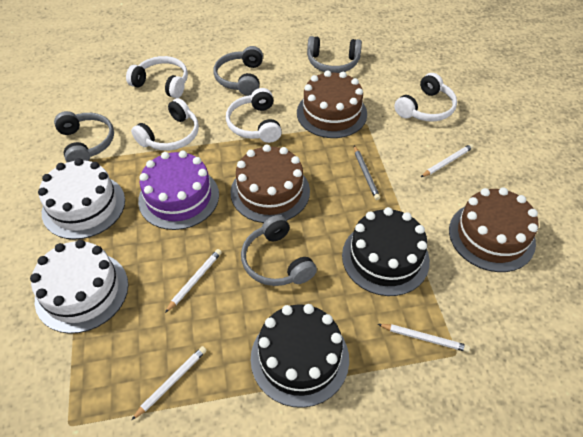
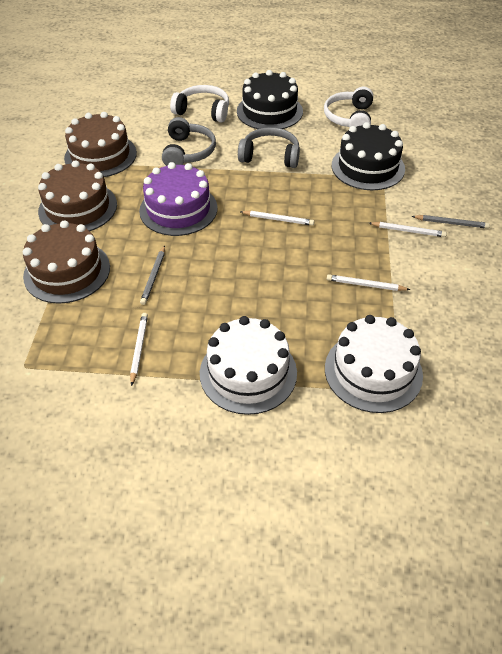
grey headphones: 4 -> 2
grey pencil: 1 -> 2
white headphones: 4 -> 2

